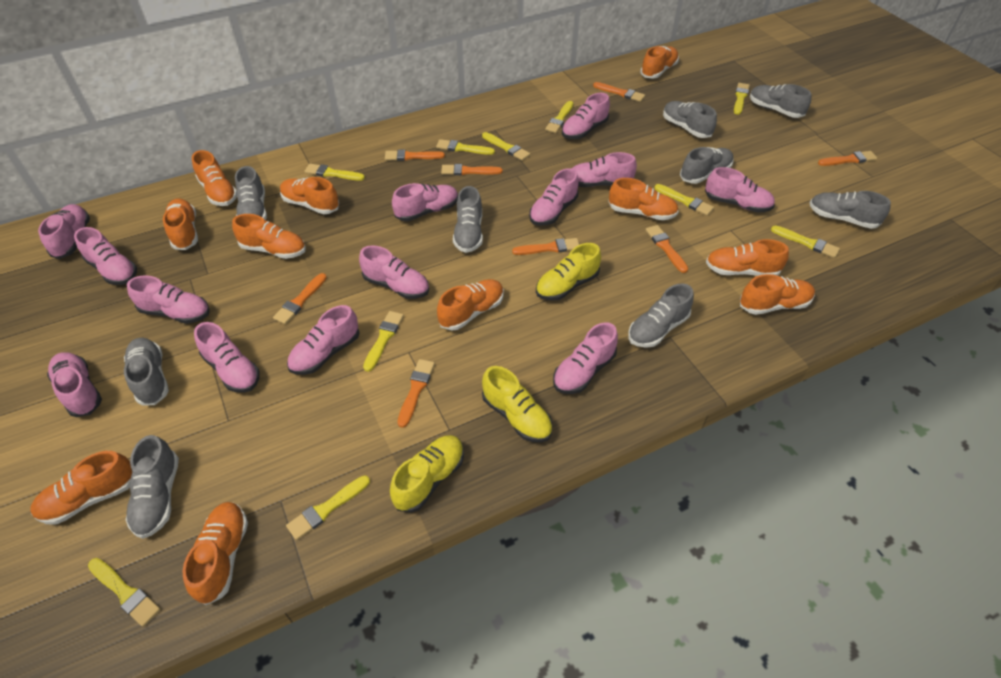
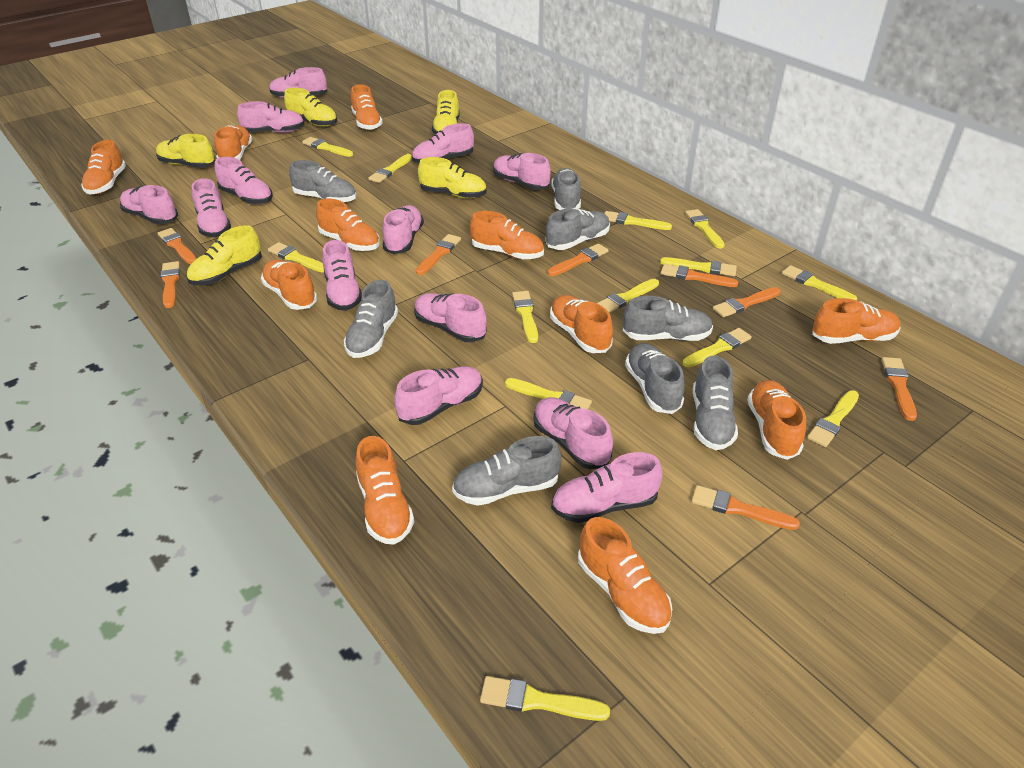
grey shoe: 9 -> 8
yellow brush: 10 -> 13
yellow shoe: 3 -> 5

